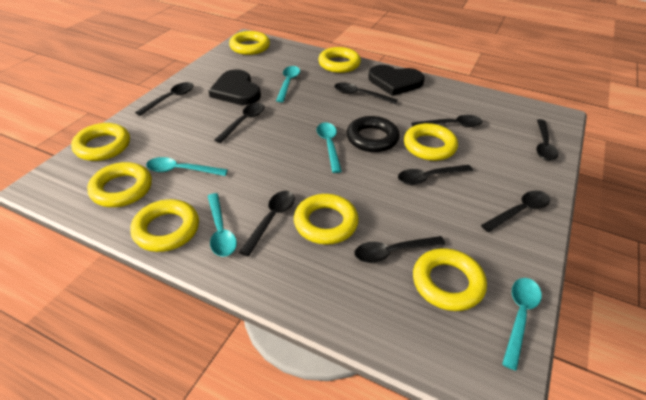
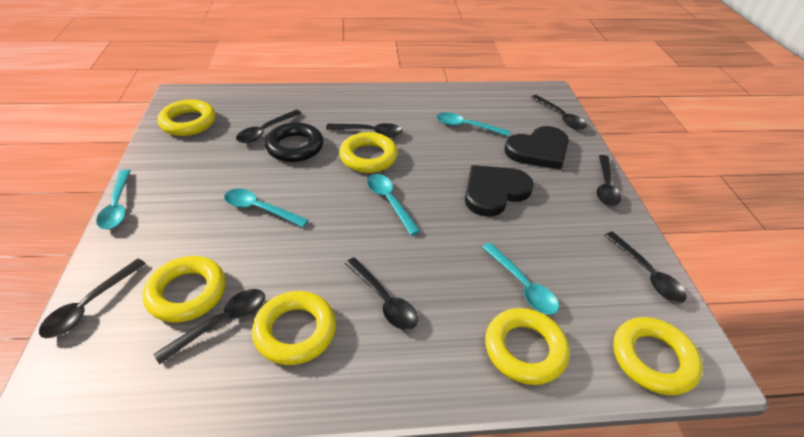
black spoon: 9 -> 8
yellow ring: 8 -> 6

